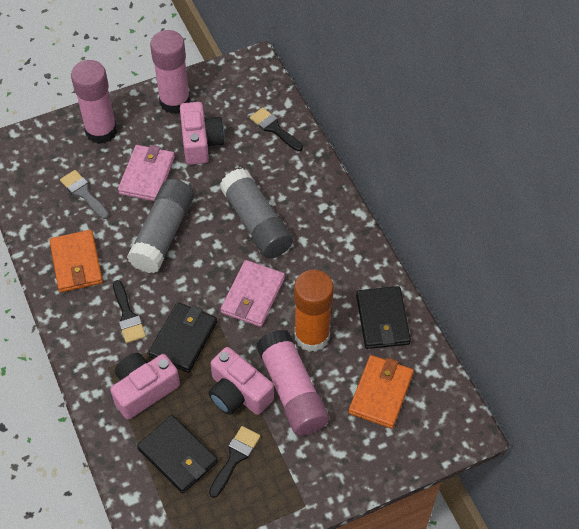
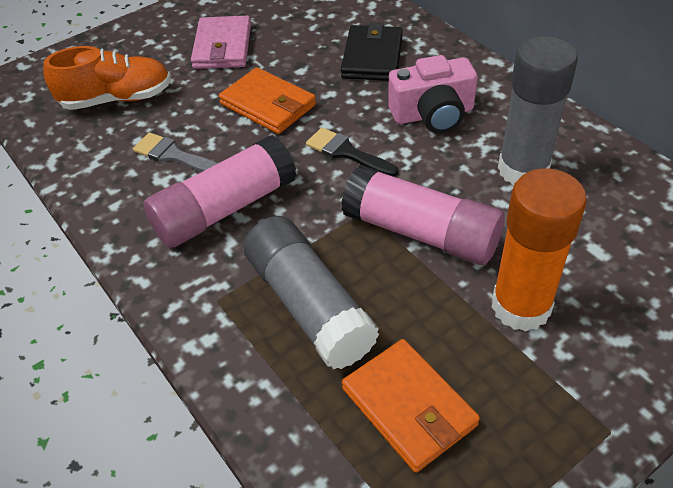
black brush: 3 -> 1
black wallet: 3 -> 1
orange shoe: 0 -> 1
pink camera: 3 -> 1
pink glue stick: 3 -> 2
pink wallet: 2 -> 1

